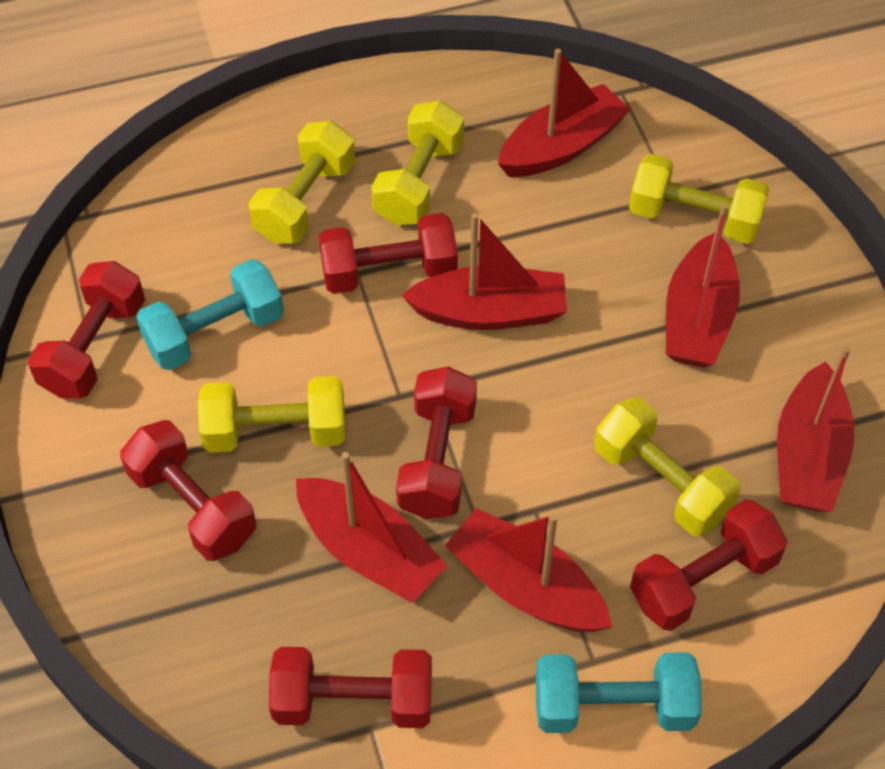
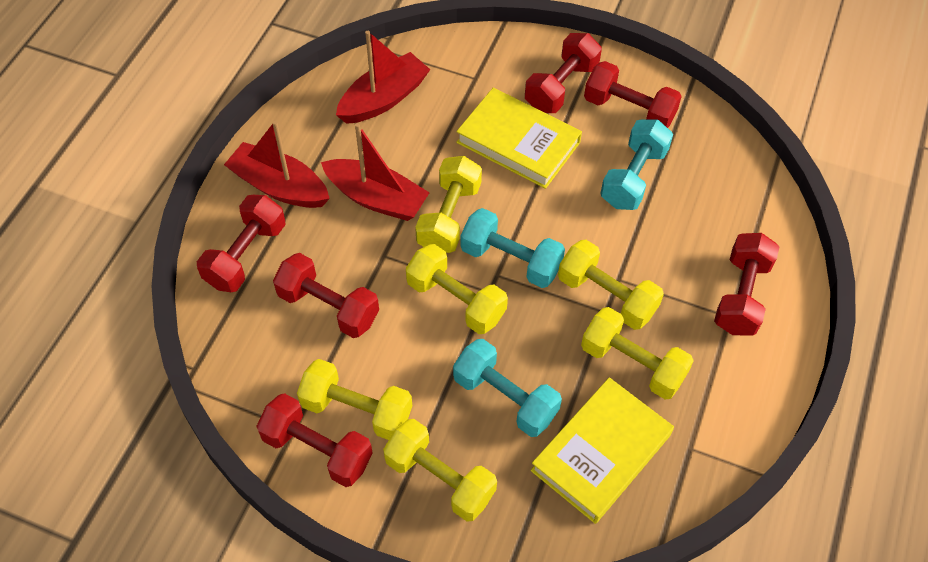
red boat: 6 -> 3
turquoise dumbbell: 2 -> 3
yellow book: 0 -> 2
yellow dumbbell: 5 -> 6

